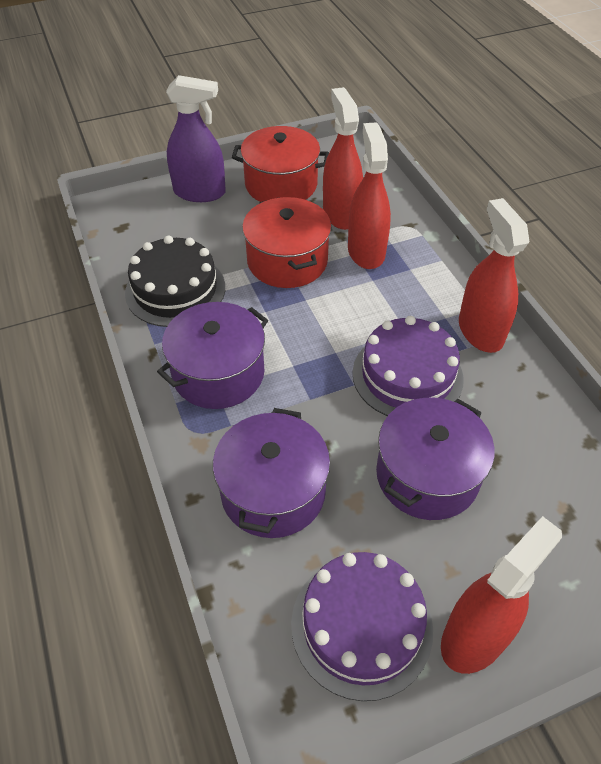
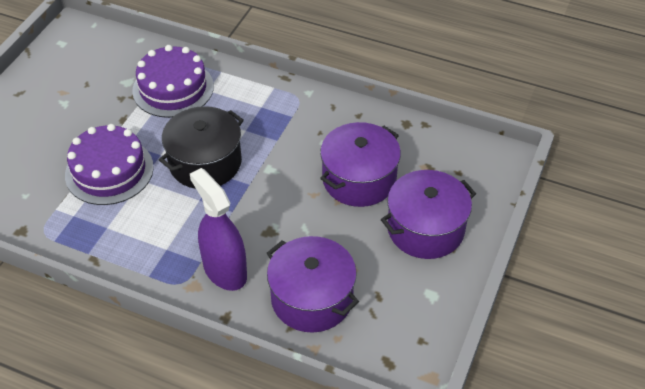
black cake: 1 -> 0
black pot: 0 -> 1
red pot: 2 -> 0
red spray bottle: 4 -> 0

